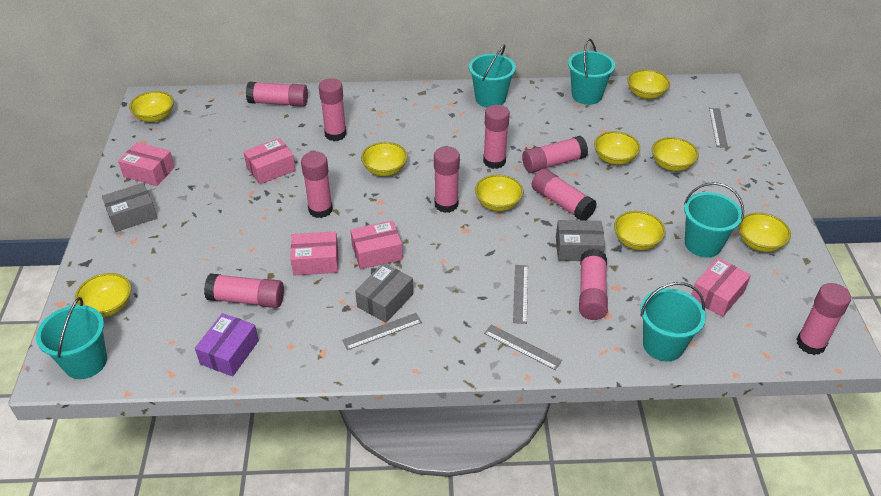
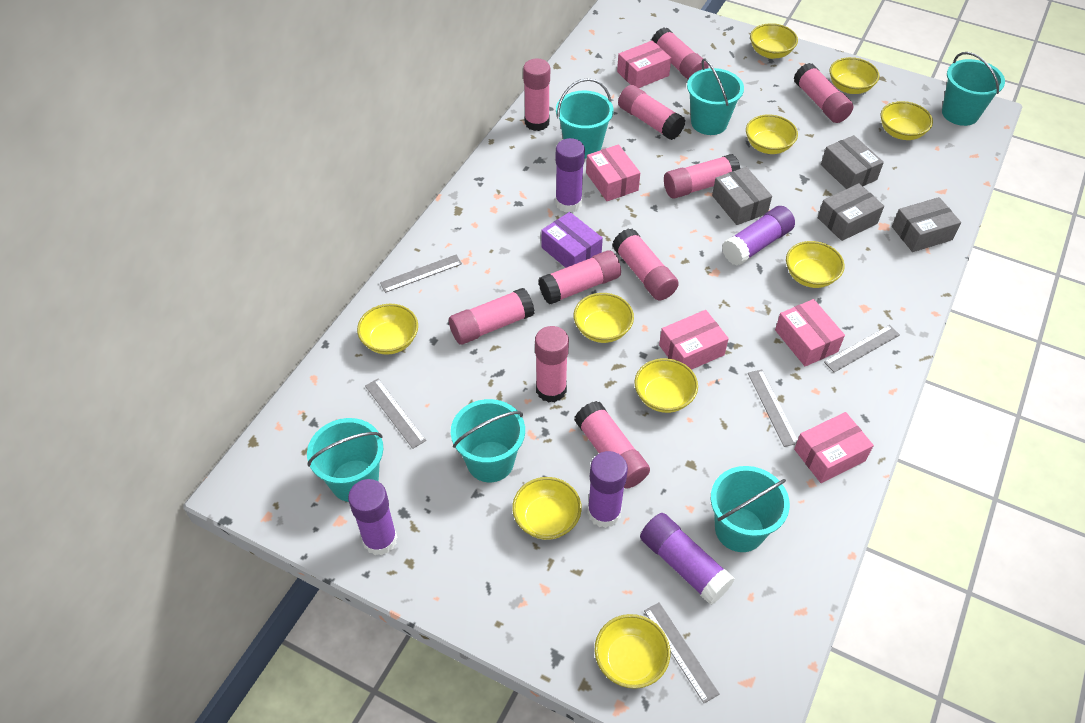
grey box: 3 -> 4
grey ruler: 4 -> 5
purple glue stick: 0 -> 5
turquoise bucket: 5 -> 6
yellow bowl: 9 -> 10

